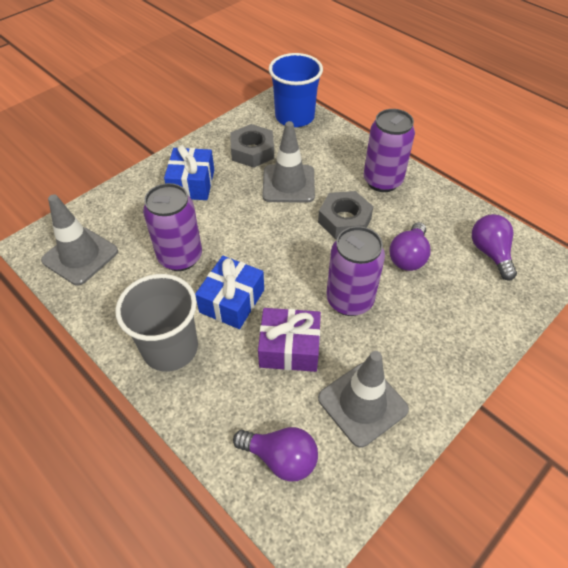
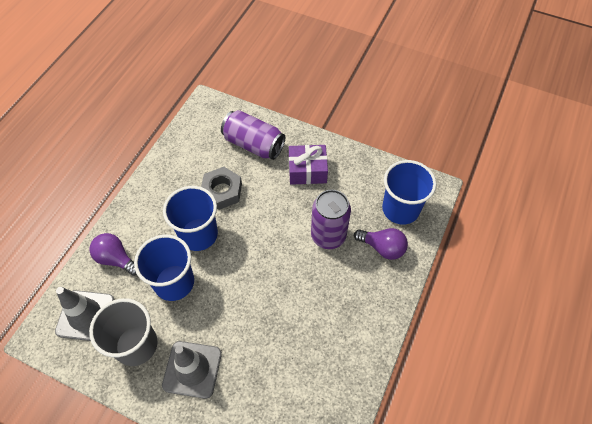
blue cup: 1 -> 3
blue gift: 2 -> 0
grey nut: 2 -> 1
grey traffic cone: 3 -> 2
purple can: 3 -> 2
purple light bulb: 3 -> 2

